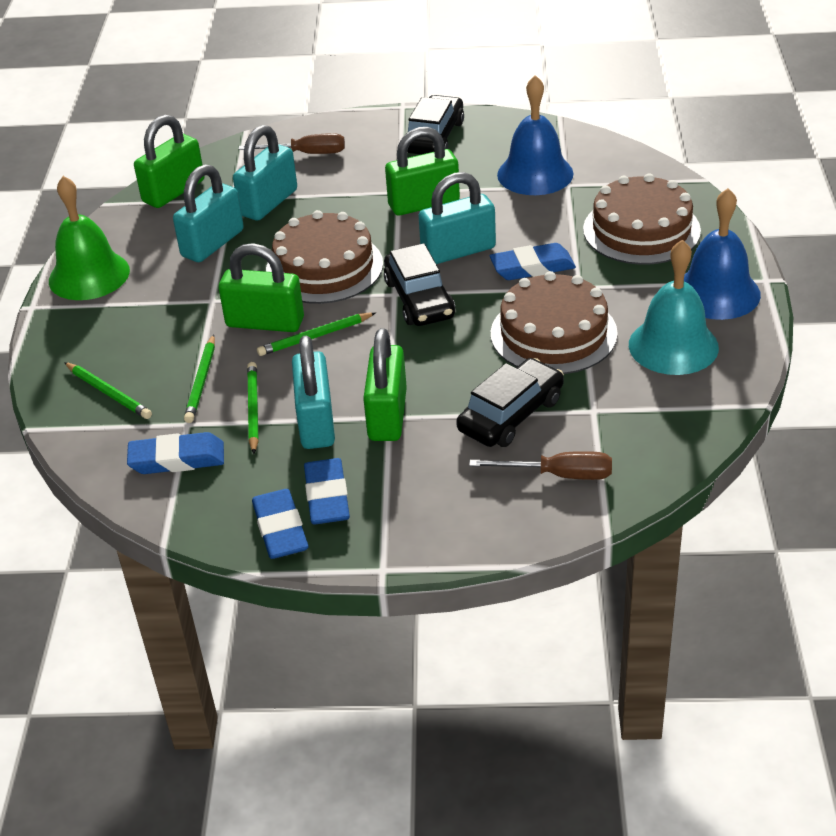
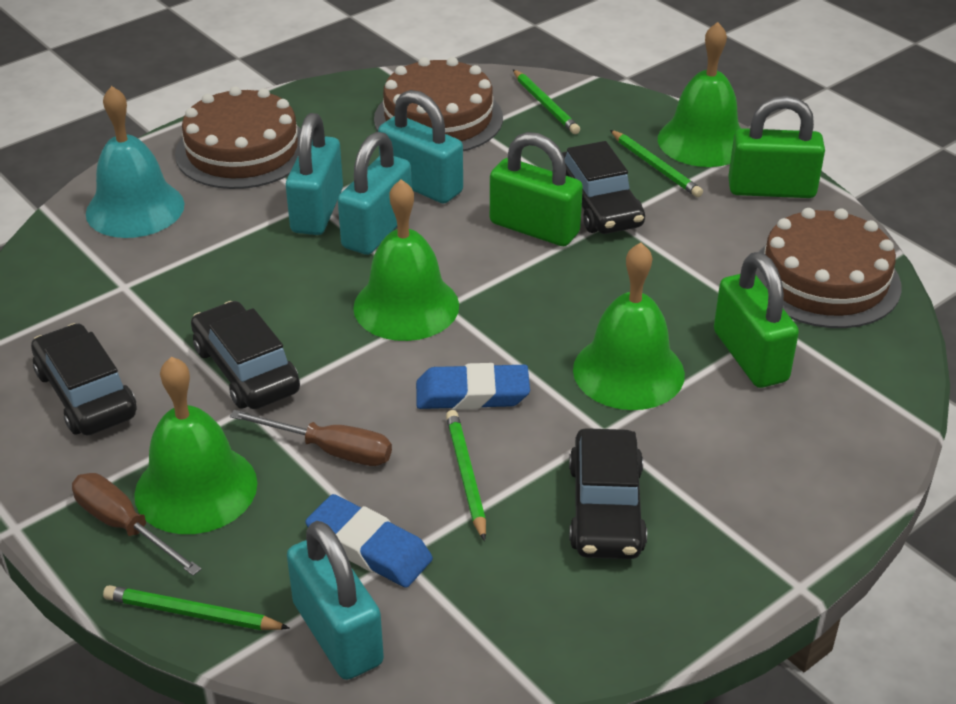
black car: 3 -> 4
blue bell: 2 -> 0
blue eraser: 4 -> 2
green bell: 1 -> 4
green padlock: 4 -> 3

